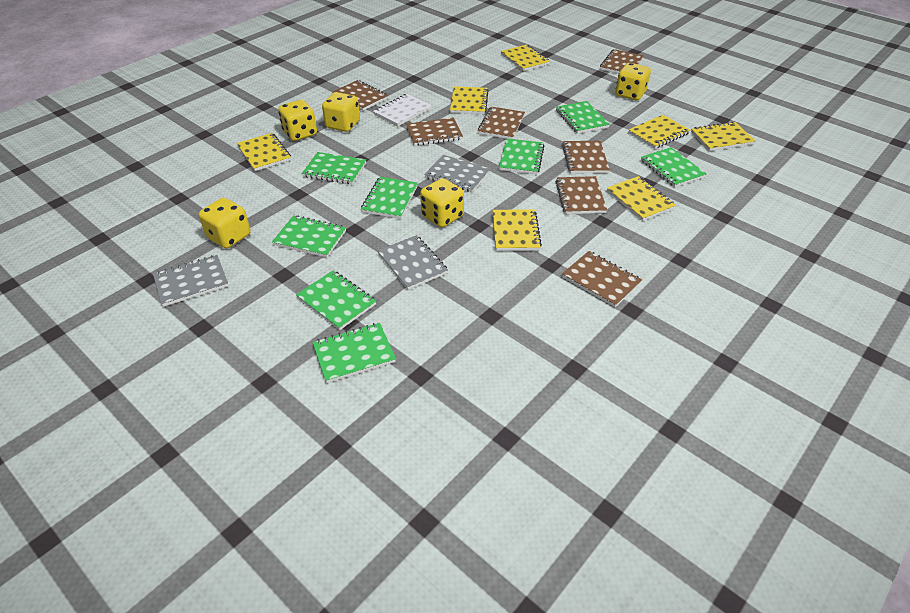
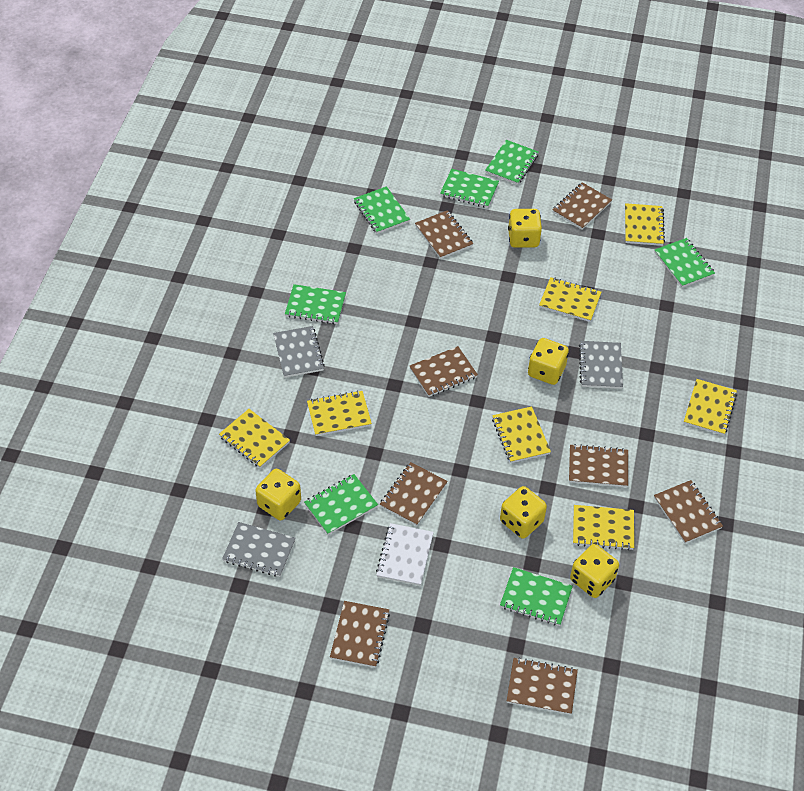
brown notebook: 7 -> 8
green notebook: 8 -> 7

